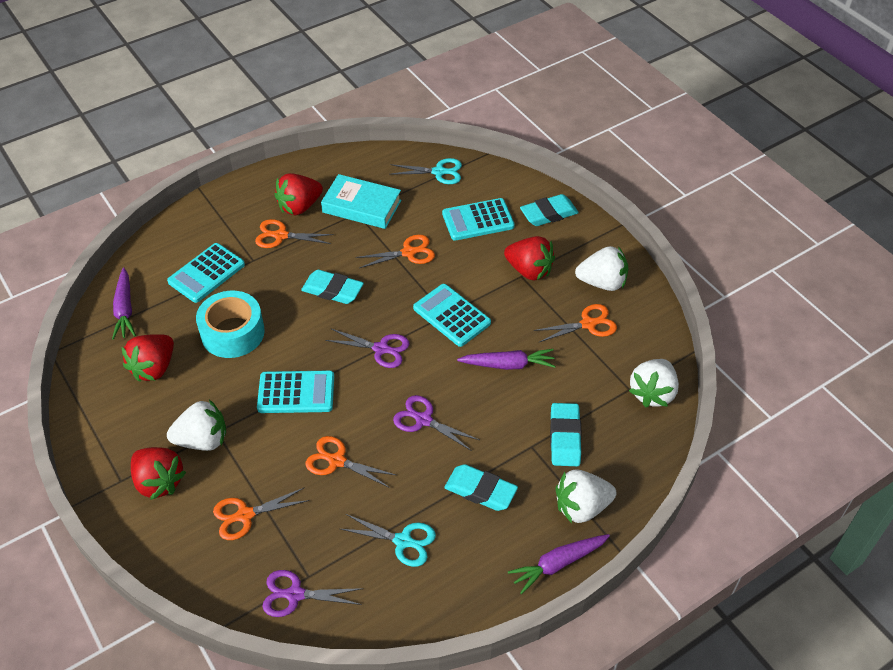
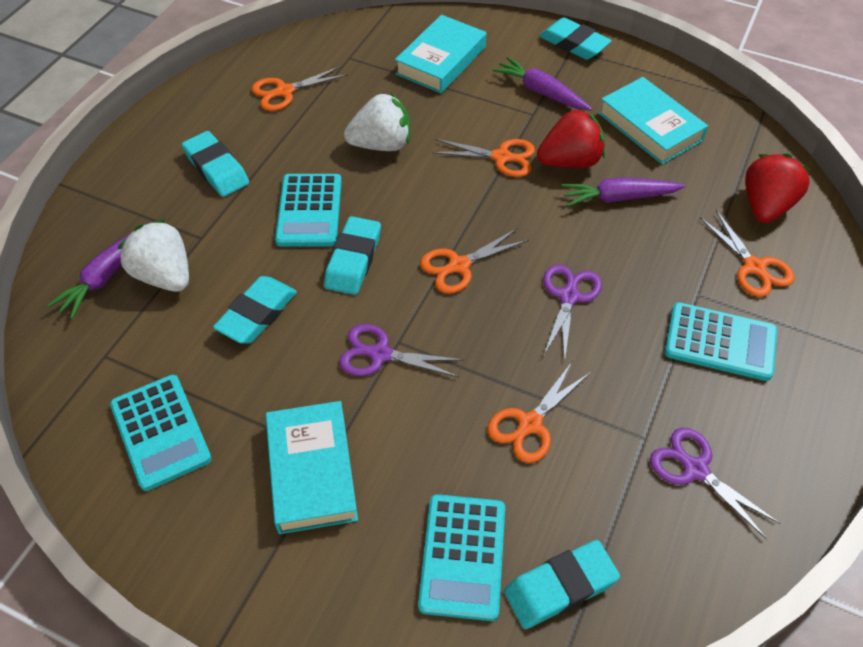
red strawberry: 4 -> 2
turquoise book: 1 -> 3
turquoise eraser: 4 -> 5
turquoise scissors: 2 -> 0
turquoise tape: 1 -> 0
white strawberry: 4 -> 2

